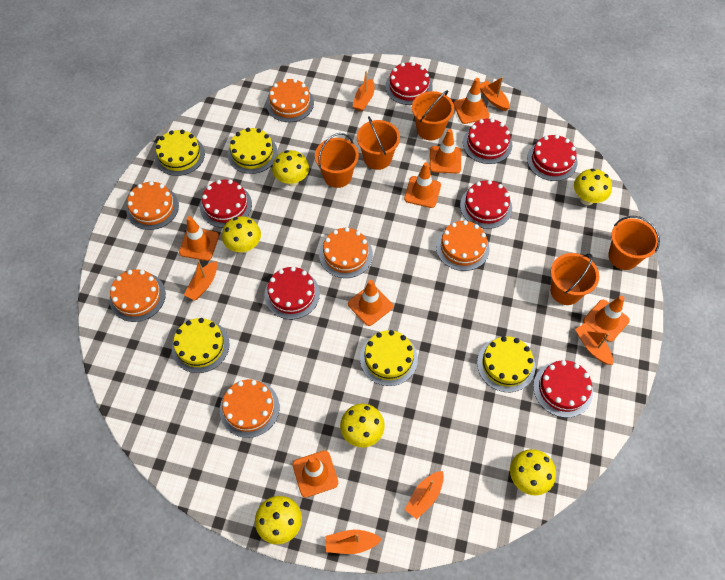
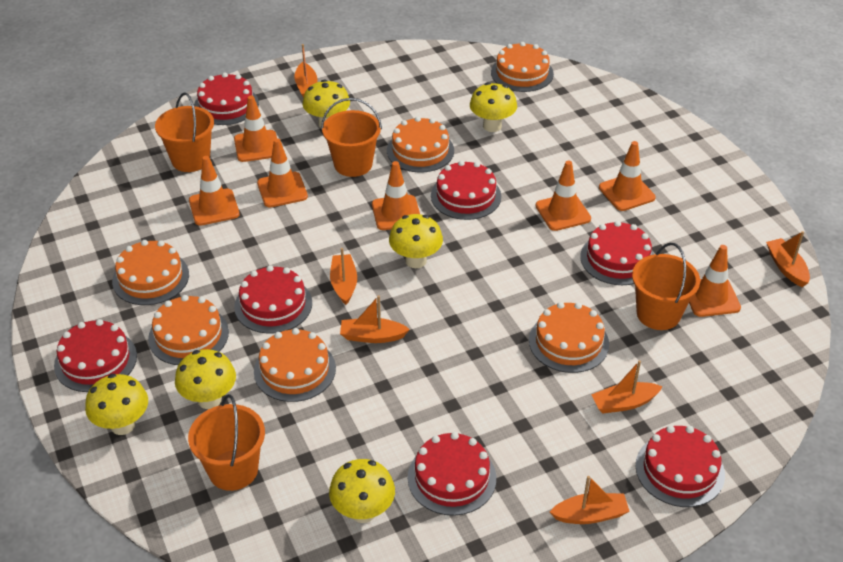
orange bucket: 5 -> 4
yellow cake: 5 -> 0

